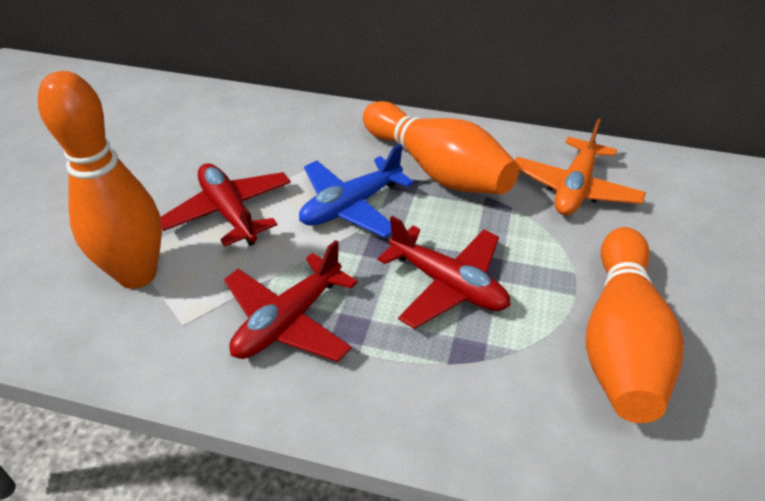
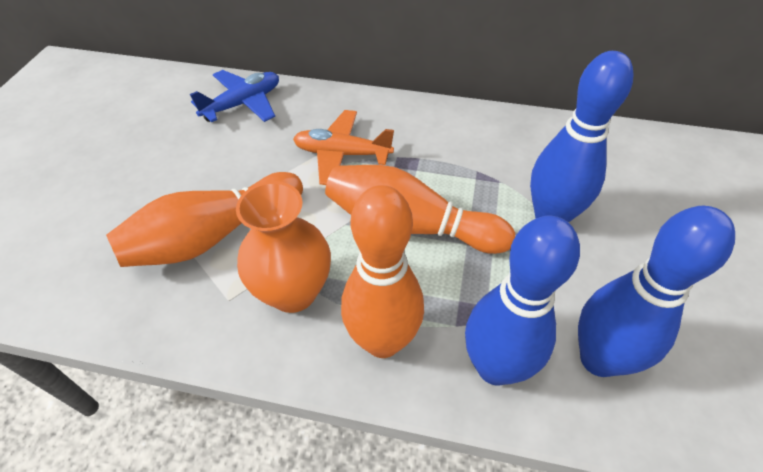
blue bowling pin: 0 -> 3
orange vase: 0 -> 1
red plane: 3 -> 0

